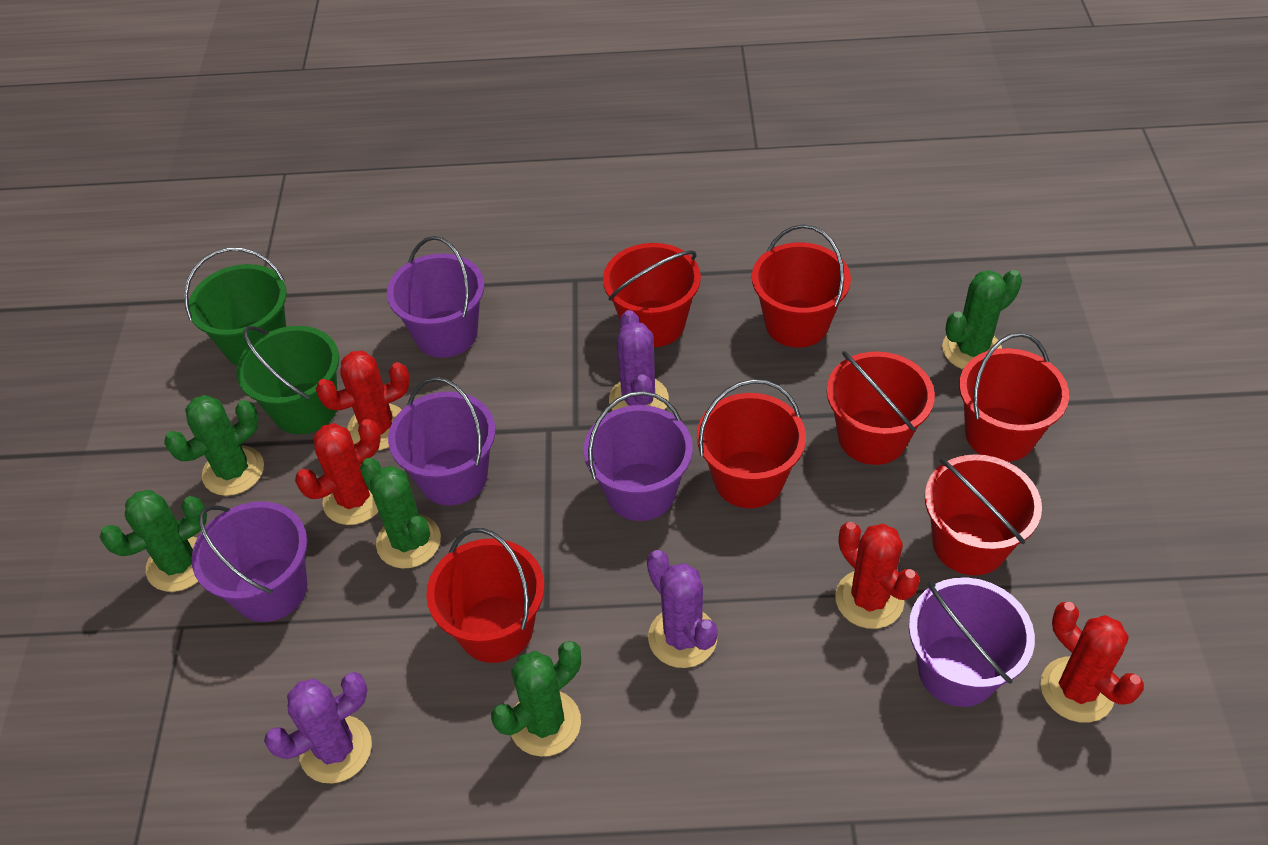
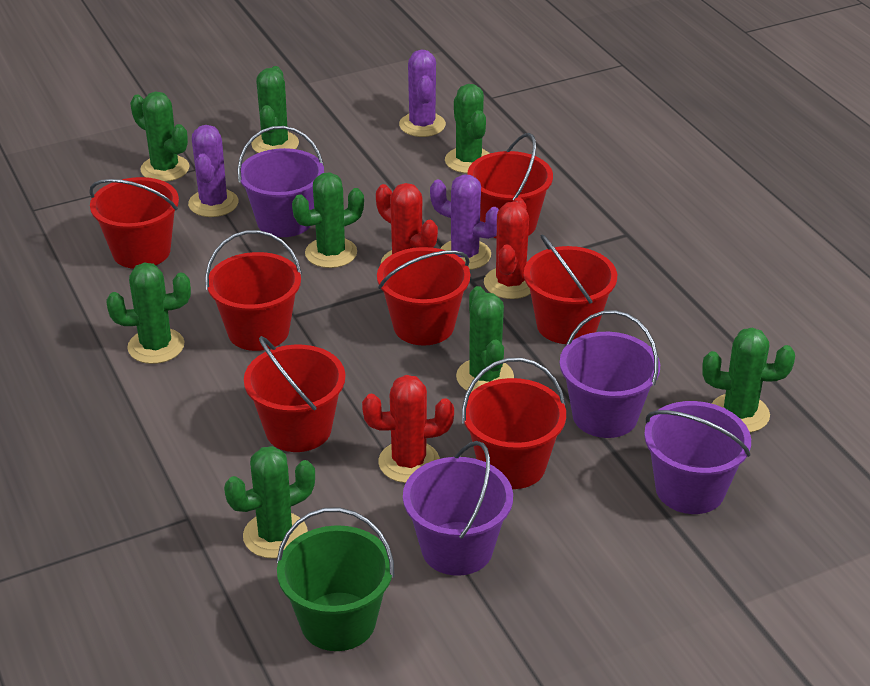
green bucket: 2 -> 1
green cactus: 5 -> 8
purple bucket: 5 -> 4
red cactus: 4 -> 3

